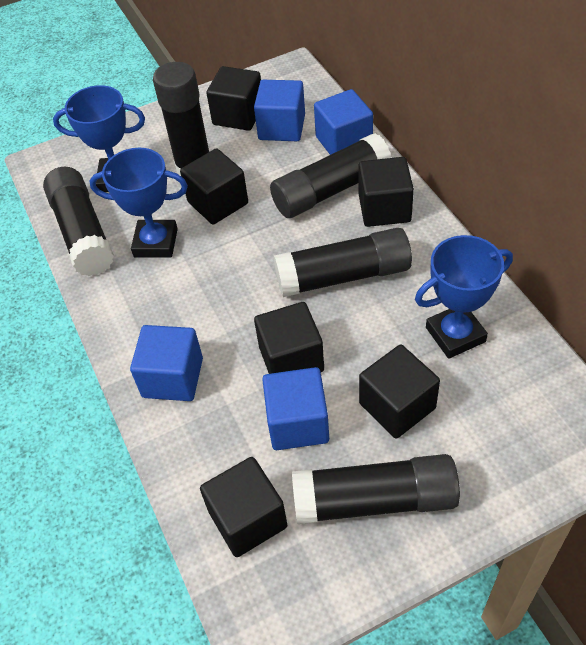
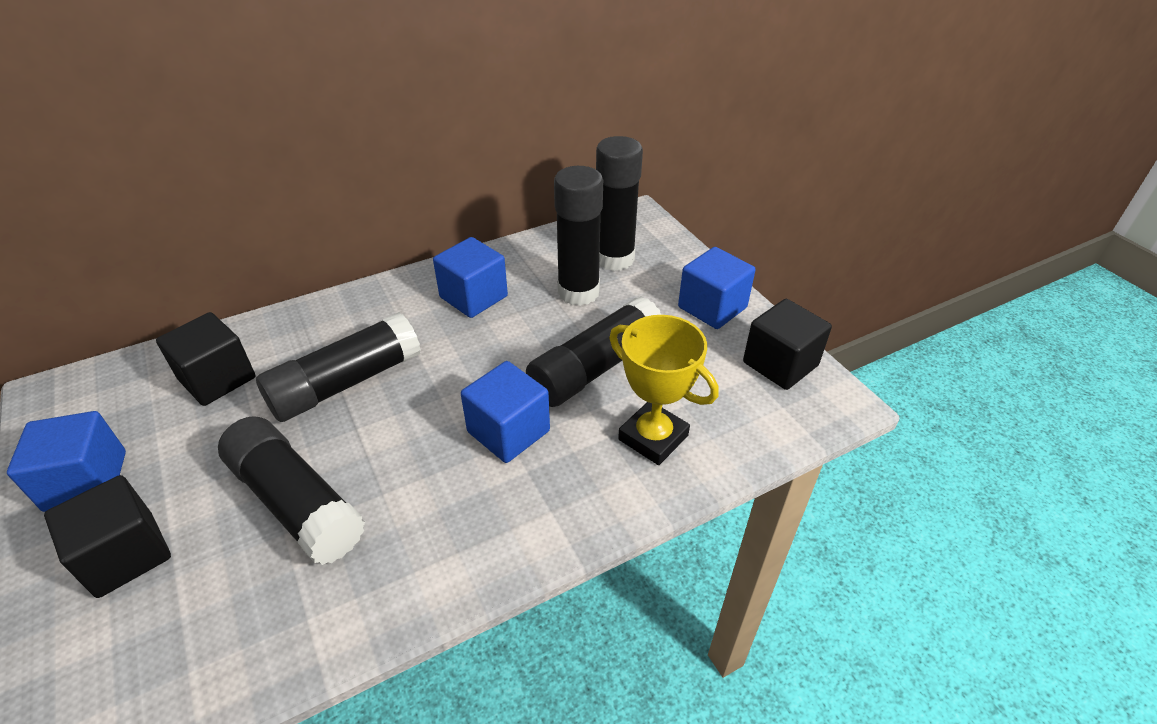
black cube: 6 -> 3
blue trophy: 3 -> 0
yellow trophy: 0 -> 1

